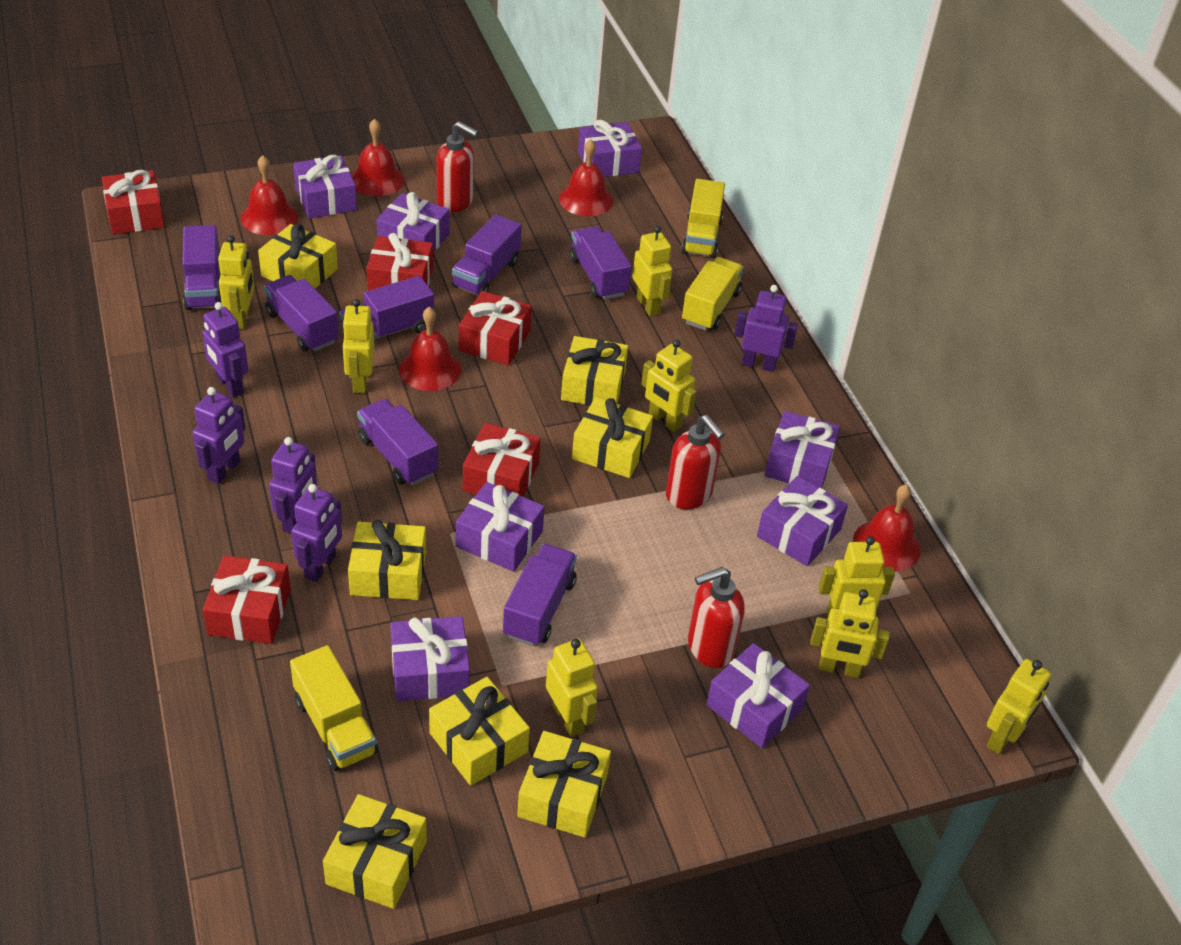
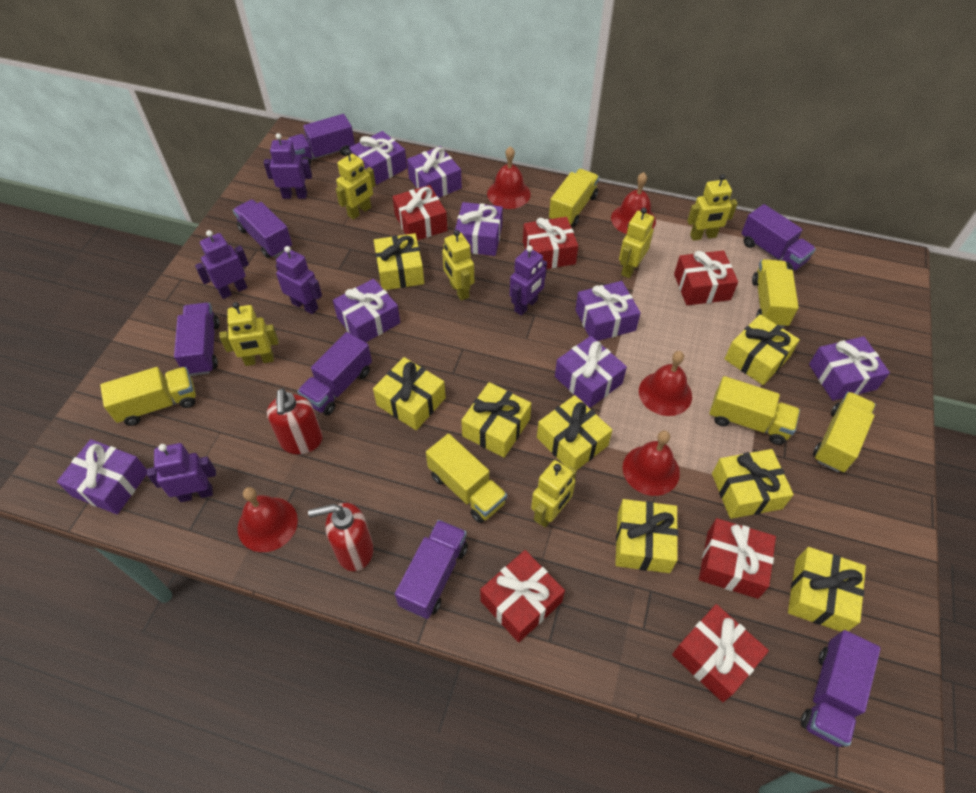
red gift: 5 -> 6
red soap dispenser: 3 -> 2
yellow gift: 7 -> 8
yellow robot: 8 -> 6
yellow truck: 3 -> 6

